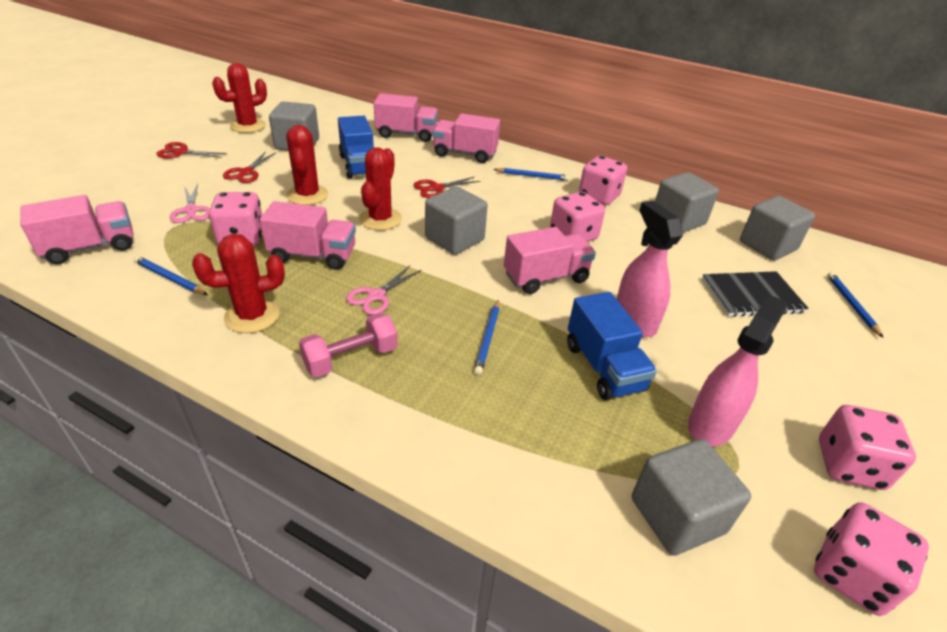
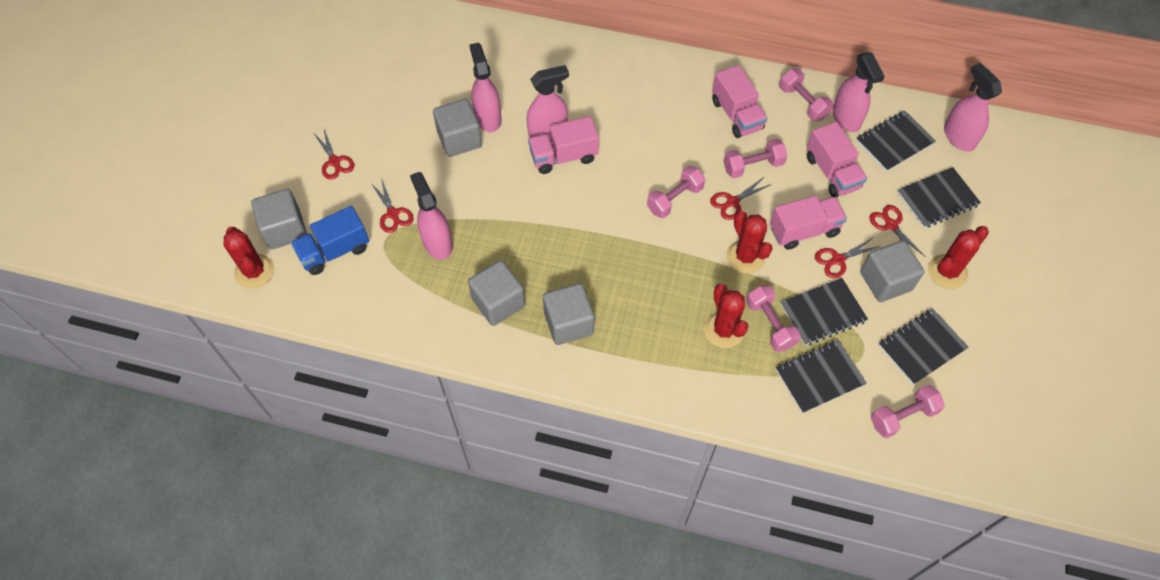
black notebook: 1 -> 5
blue pencil: 4 -> 0
blue truck: 2 -> 1
pink dice: 5 -> 0
pink dumbbell: 1 -> 5
pink scissors: 2 -> 0
pink spray bottle: 2 -> 5
pink truck: 5 -> 4
red scissors: 3 -> 5

